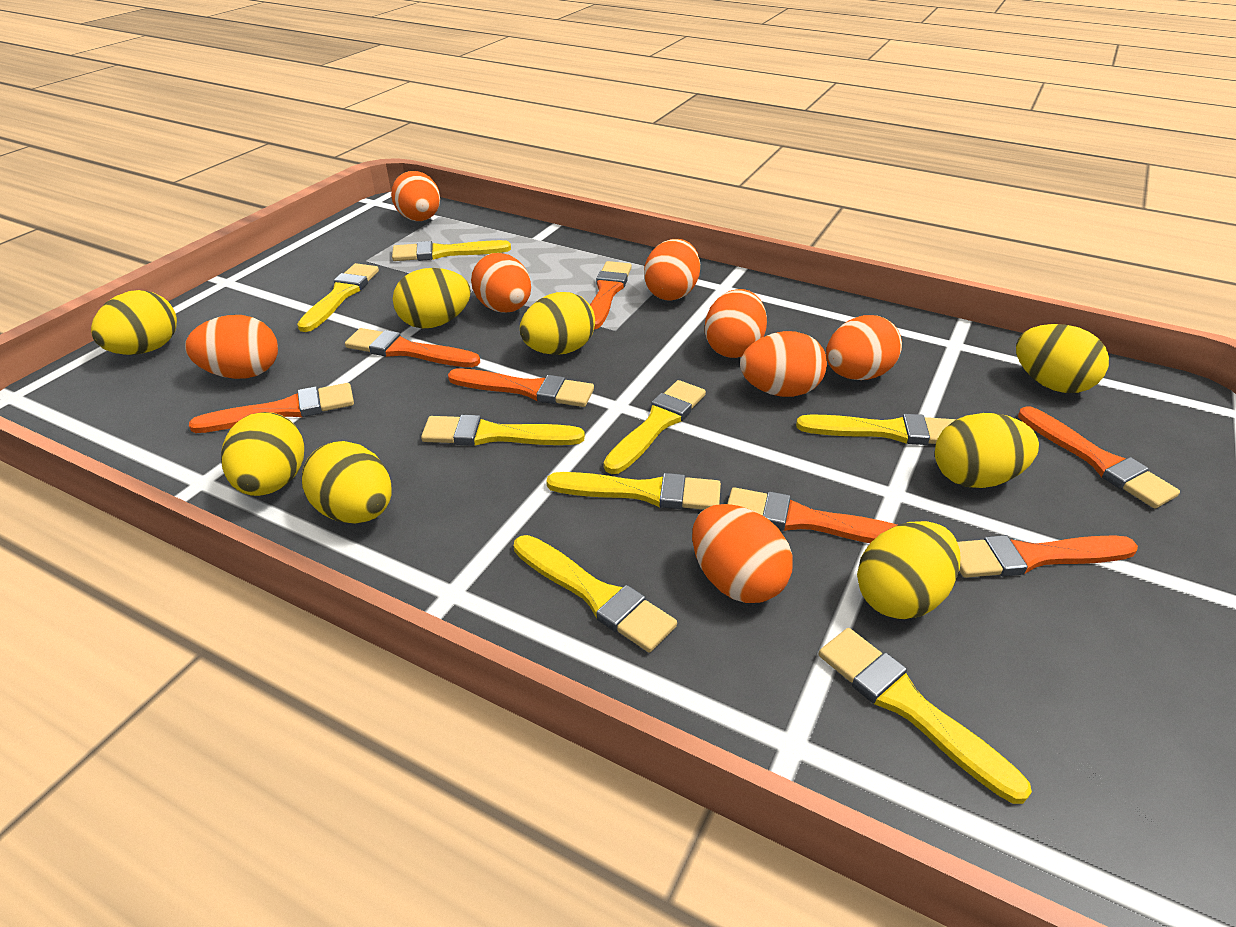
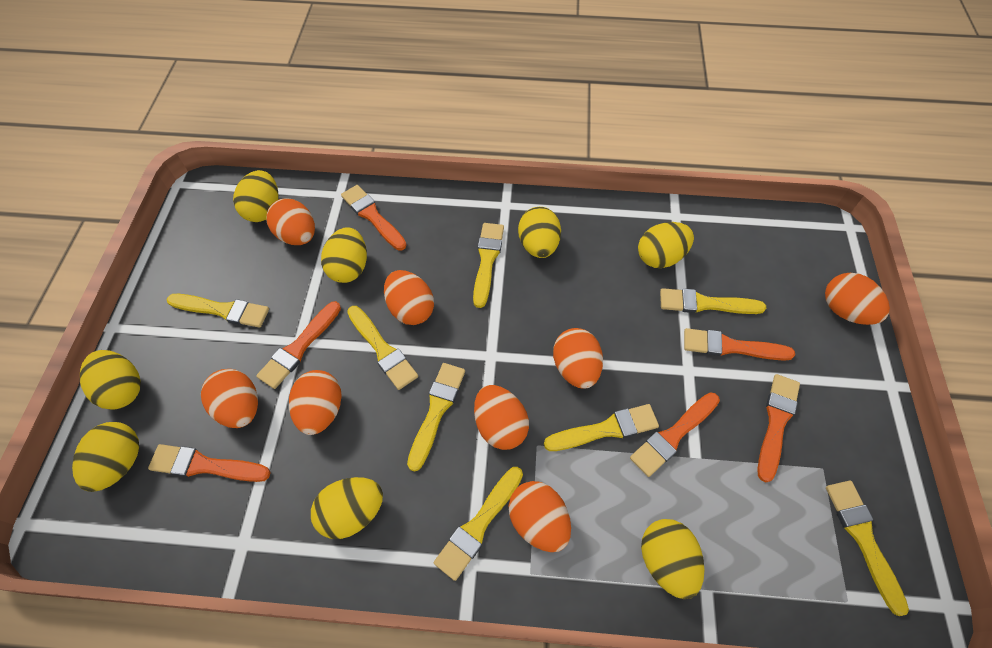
orange brush: 7 -> 6

